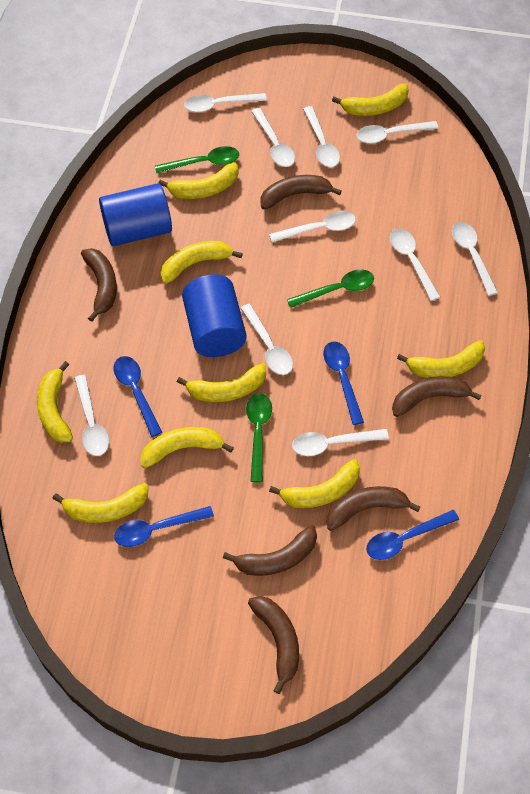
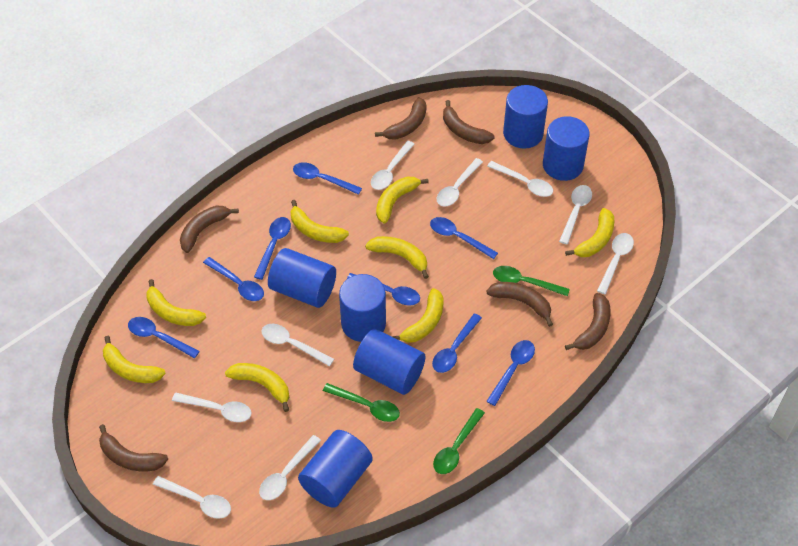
blue cylinder: 2 -> 6
blue spoon: 4 -> 8
white spoon: 10 -> 9
yellow banana: 9 -> 8

